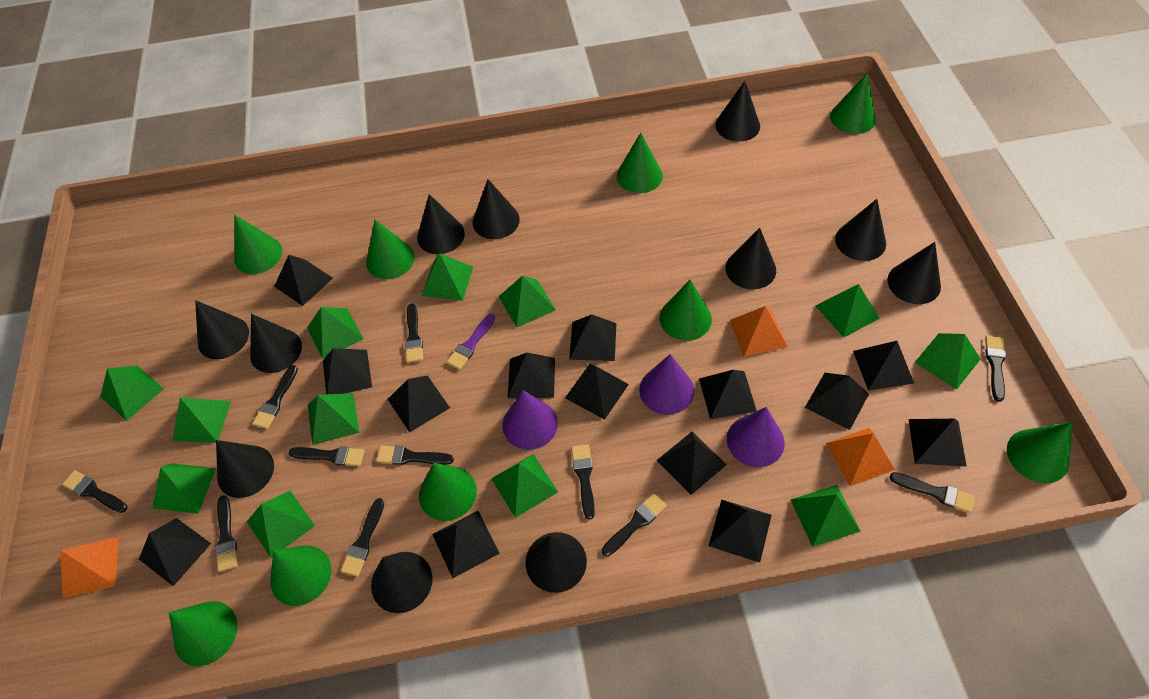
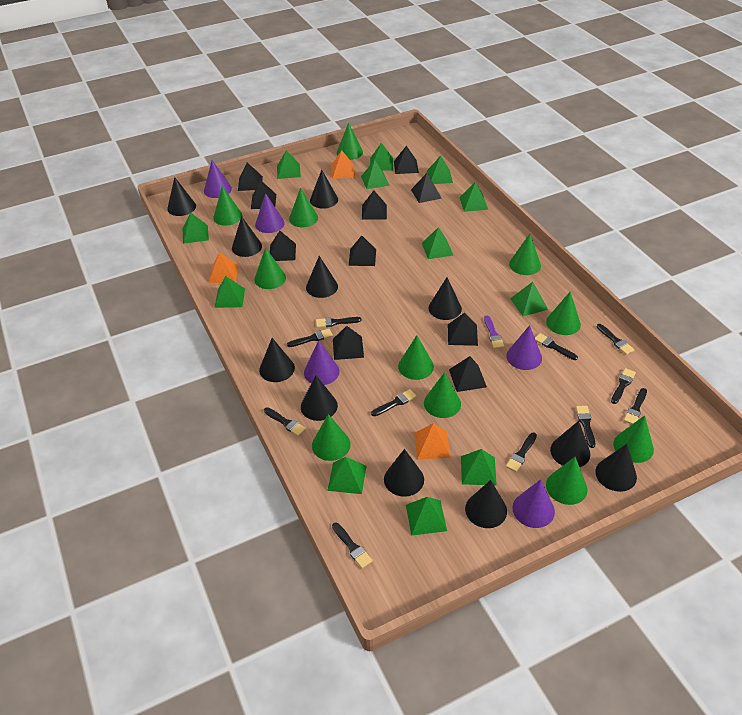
black pyramid: 14 -> 10
green cone: 9 -> 11
purple cone: 3 -> 5

